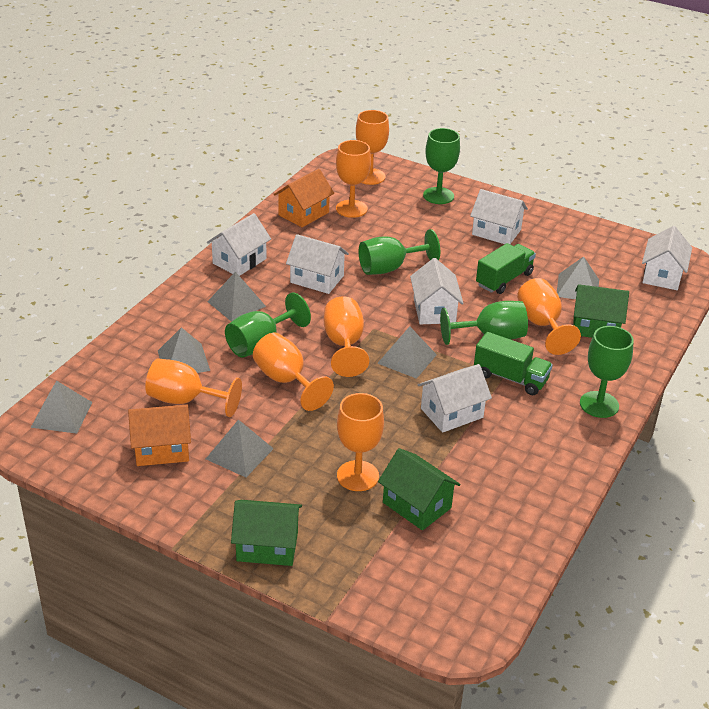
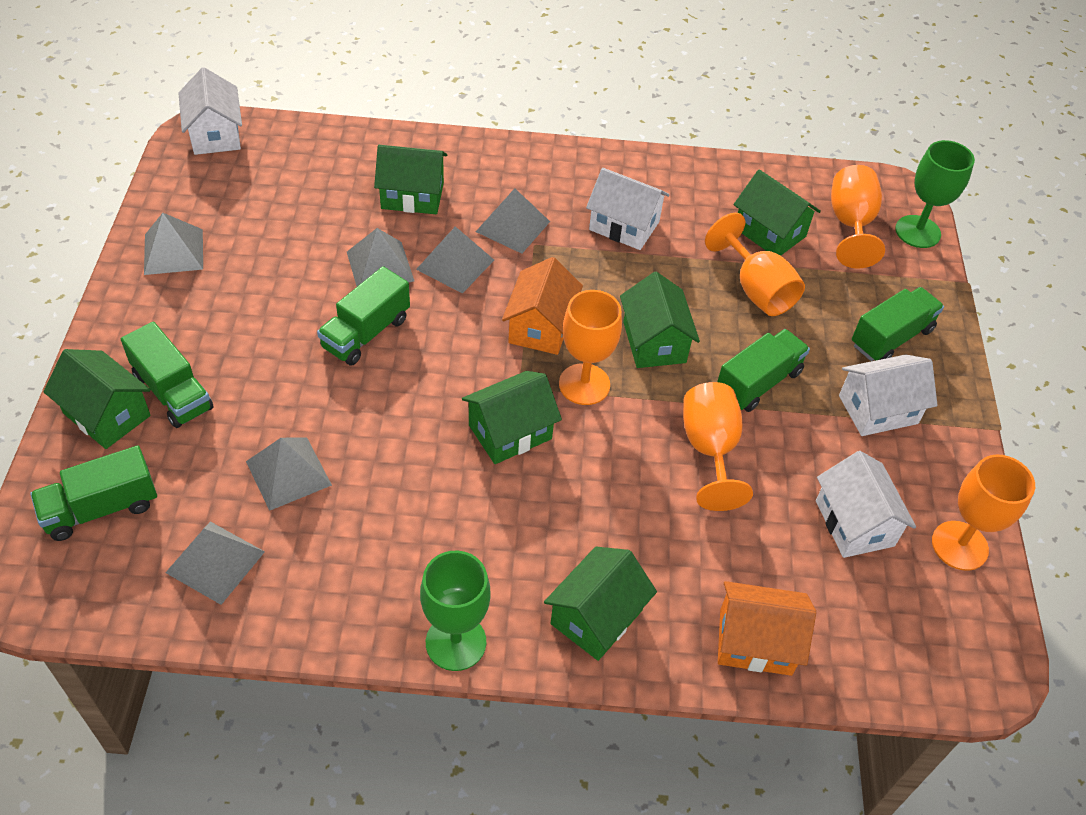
green goblet: 5 -> 2
green house: 3 -> 6
green truck: 2 -> 5
orange goblet: 7 -> 5
white house: 6 -> 4

